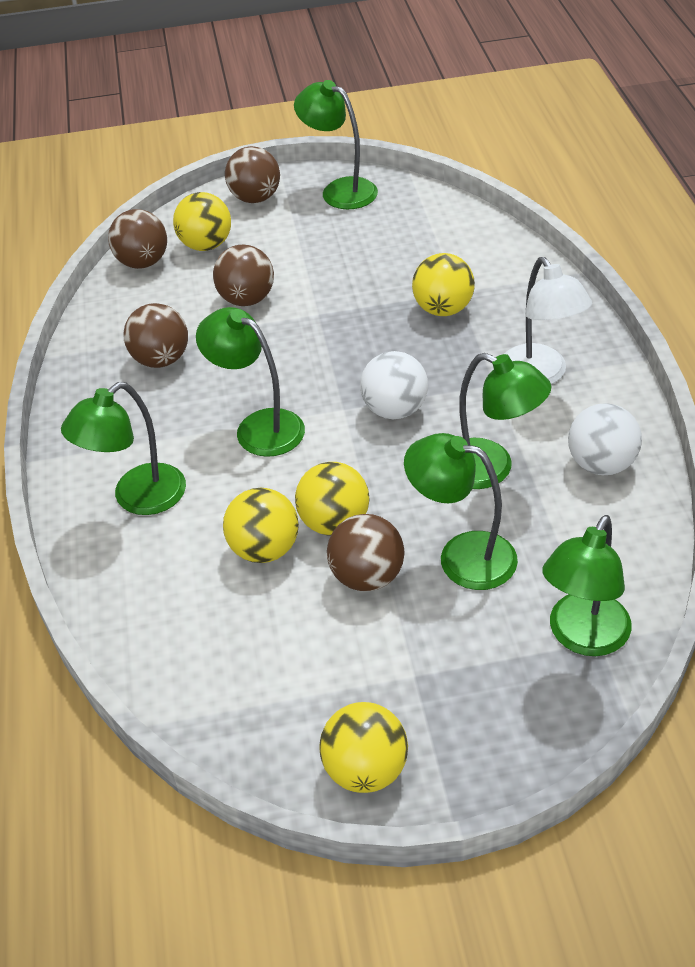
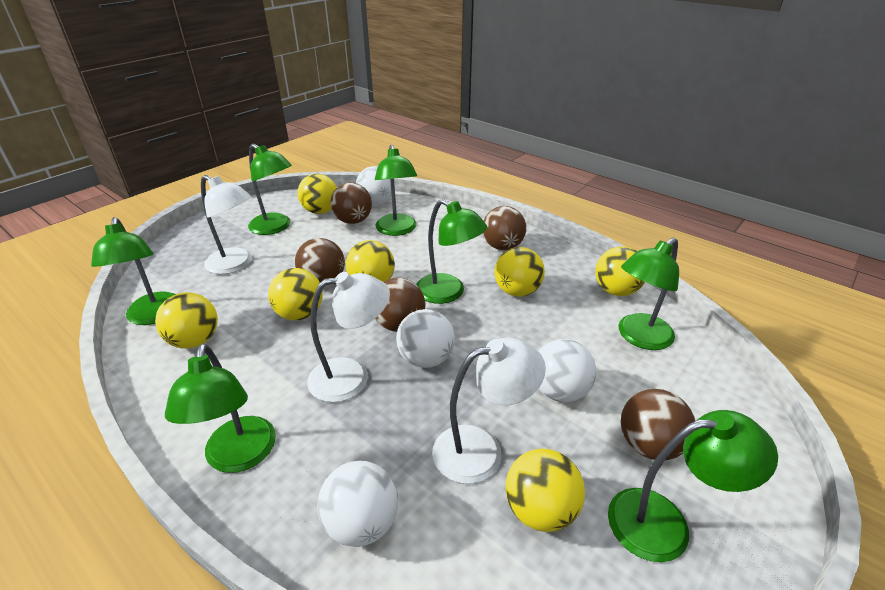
green lamp: 6 -> 7
white ball: 2 -> 4
white lamp: 1 -> 3
yellow ball: 5 -> 7

